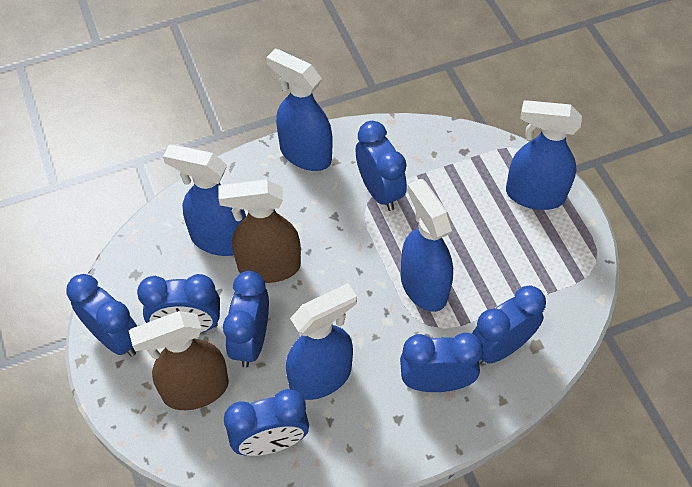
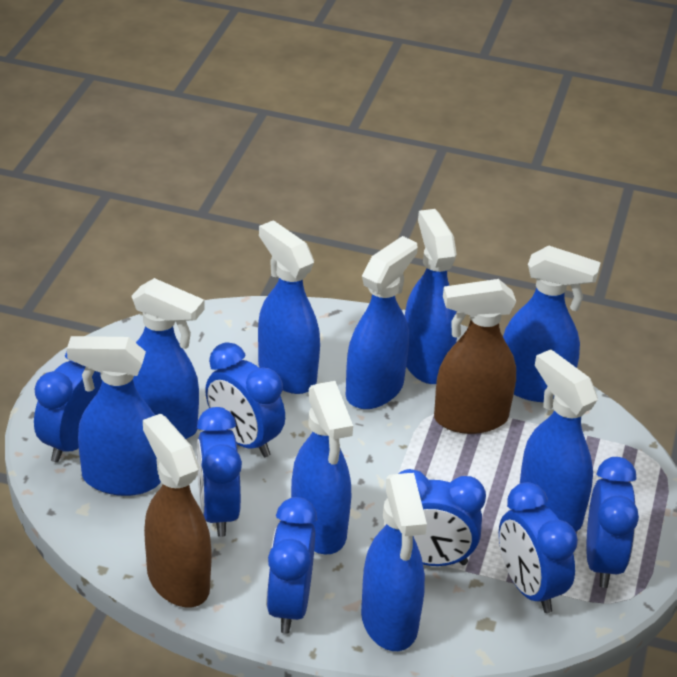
blue spray bottle: 5 -> 9

